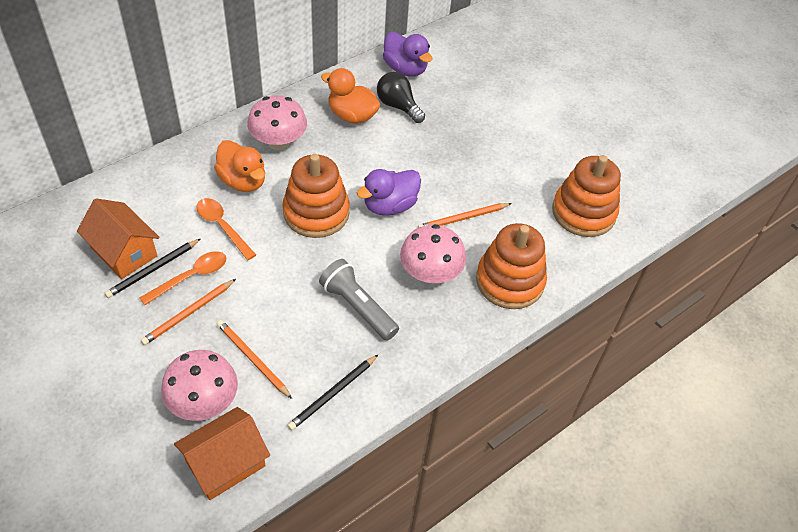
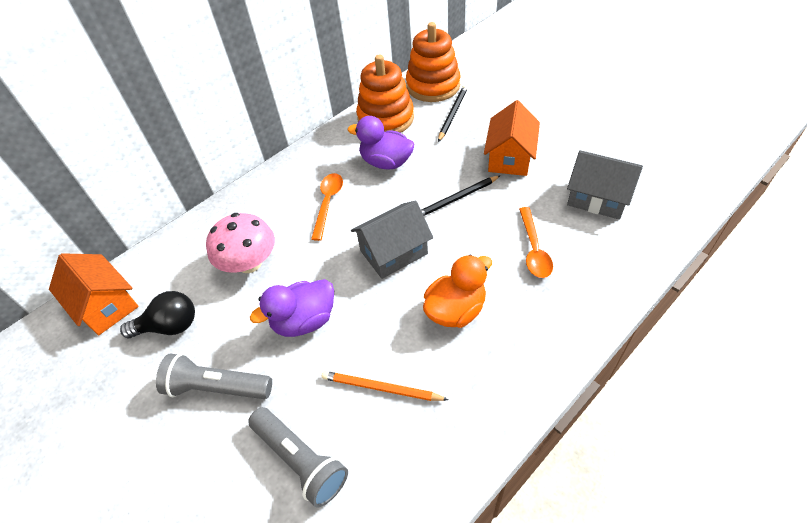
grey flashlight: 1 -> 2
grey house: 0 -> 2
orange duck: 2 -> 1
orange pencil: 3 -> 1
orange stacking toy: 3 -> 2
pink mushroom: 3 -> 1

